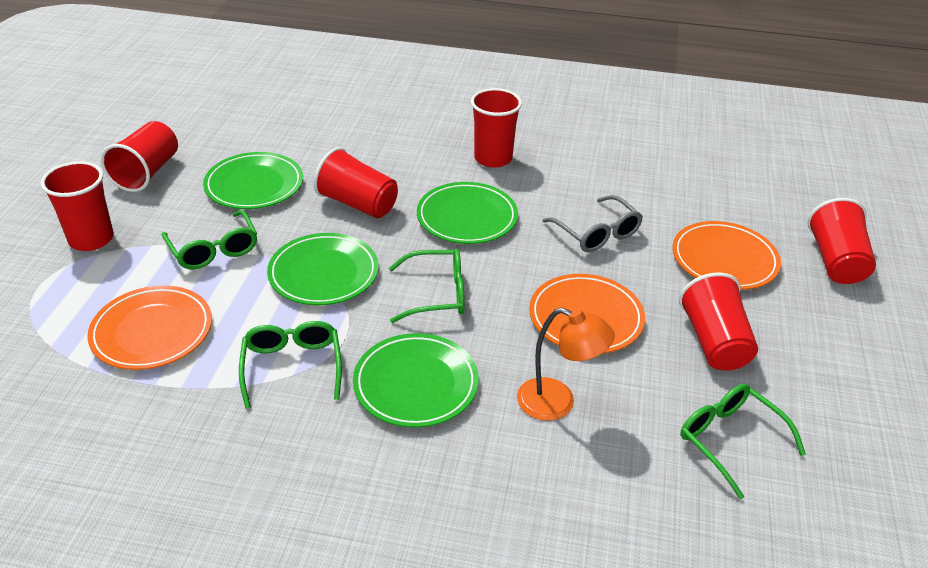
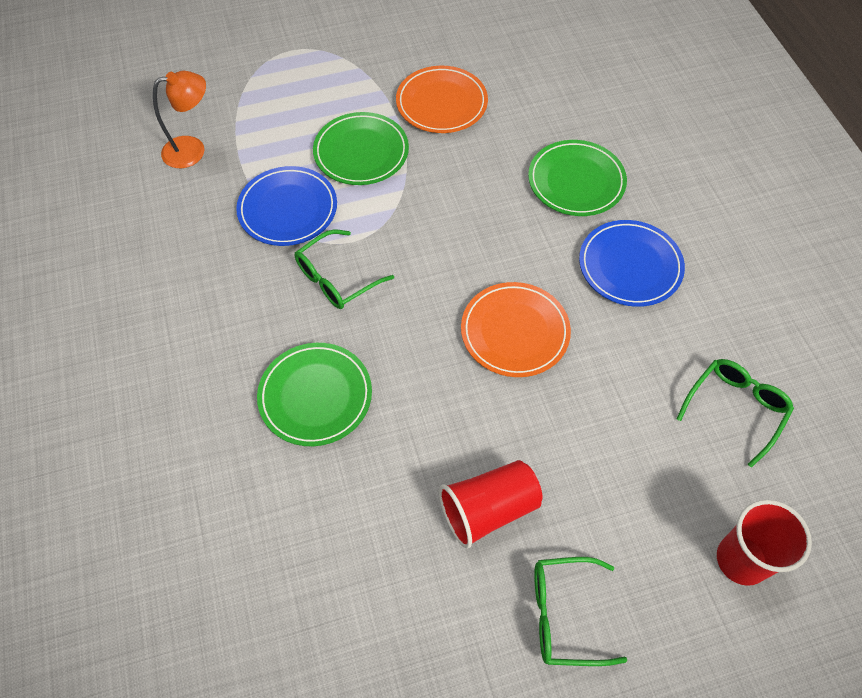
blue plate: 0 -> 2
green glasses: 4 -> 3
green plate: 4 -> 3
grey glasses: 1 -> 0
orange plate: 3 -> 2
red cup: 6 -> 2

